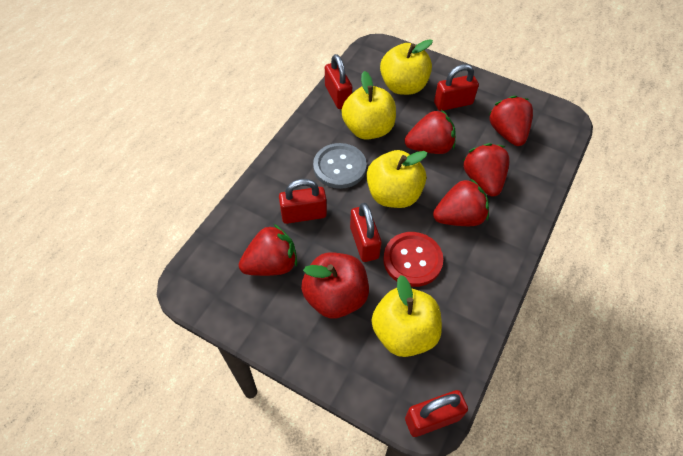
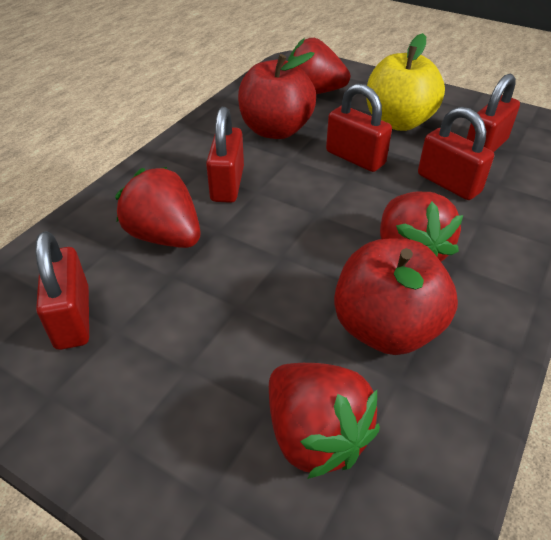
grey button: 1 -> 0
red apple: 1 -> 2
red button: 1 -> 0
red strawberry: 5 -> 4
yellow apple: 4 -> 1

